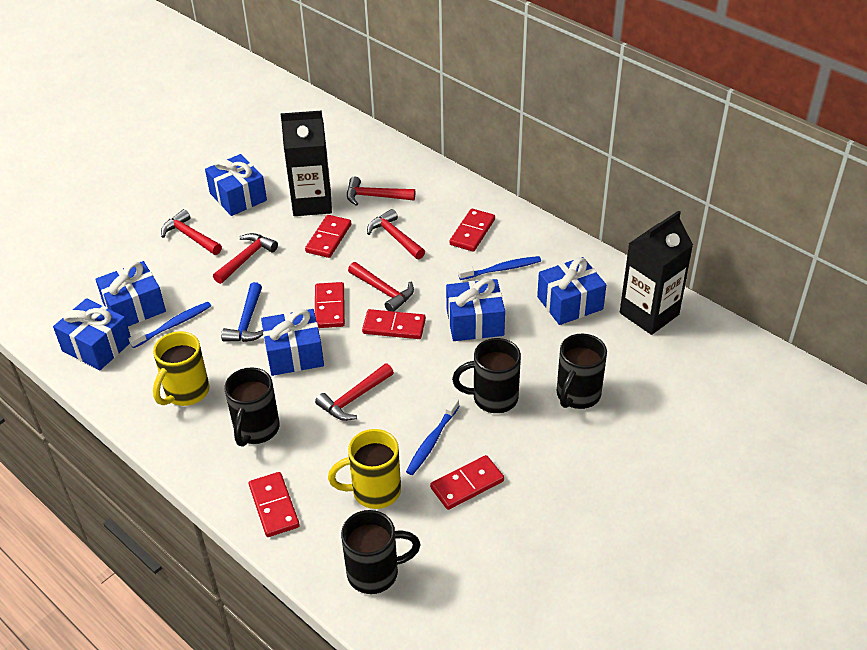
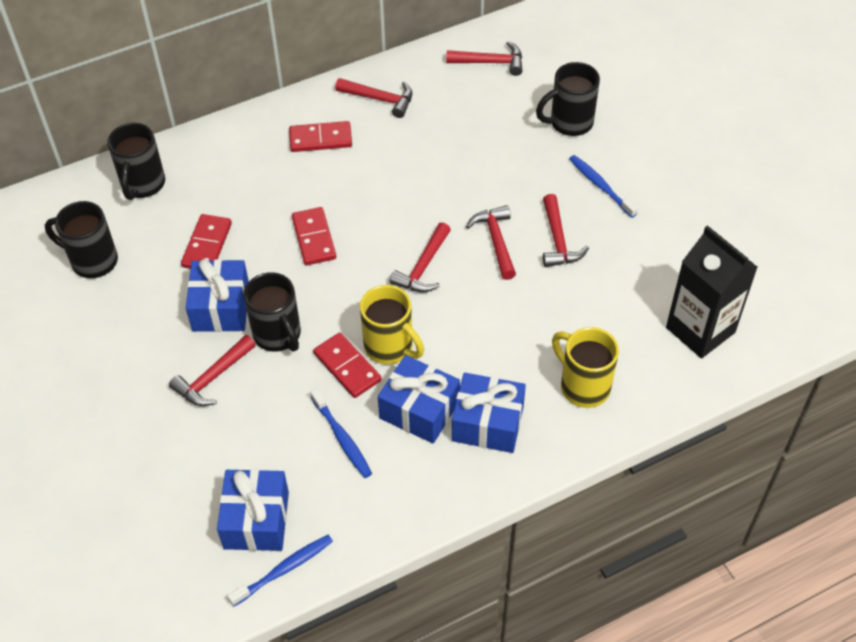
black carton: 2 -> 1
blue gift: 6 -> 4
blue hammer: 1 -> 0
red domino: 6 -> 4

